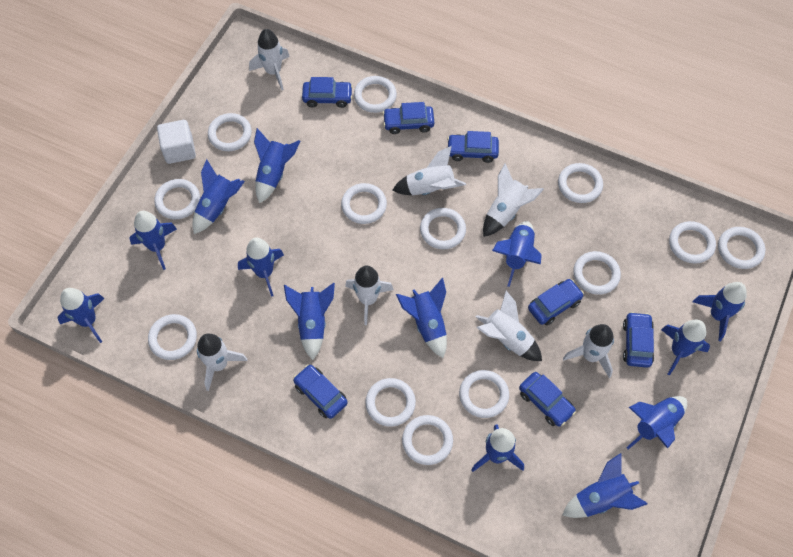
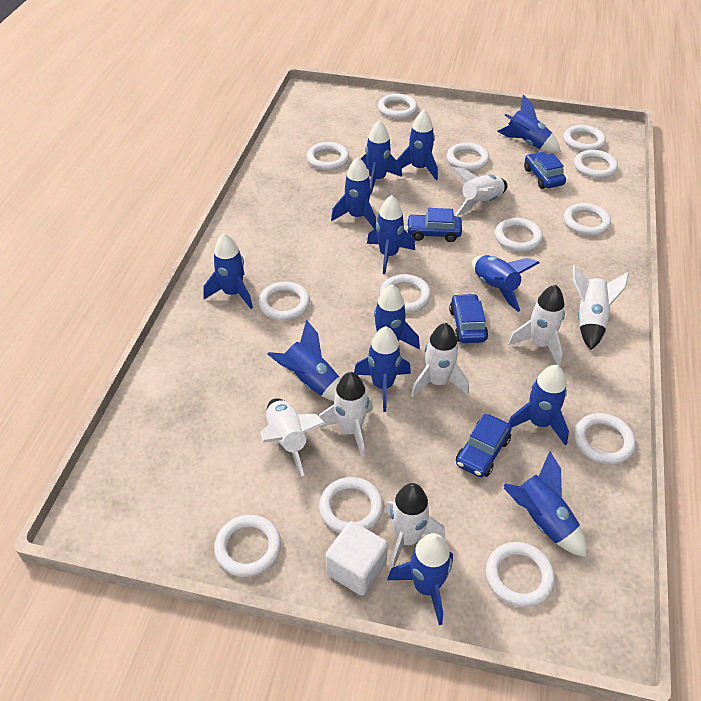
blue car: 7 -> 4

